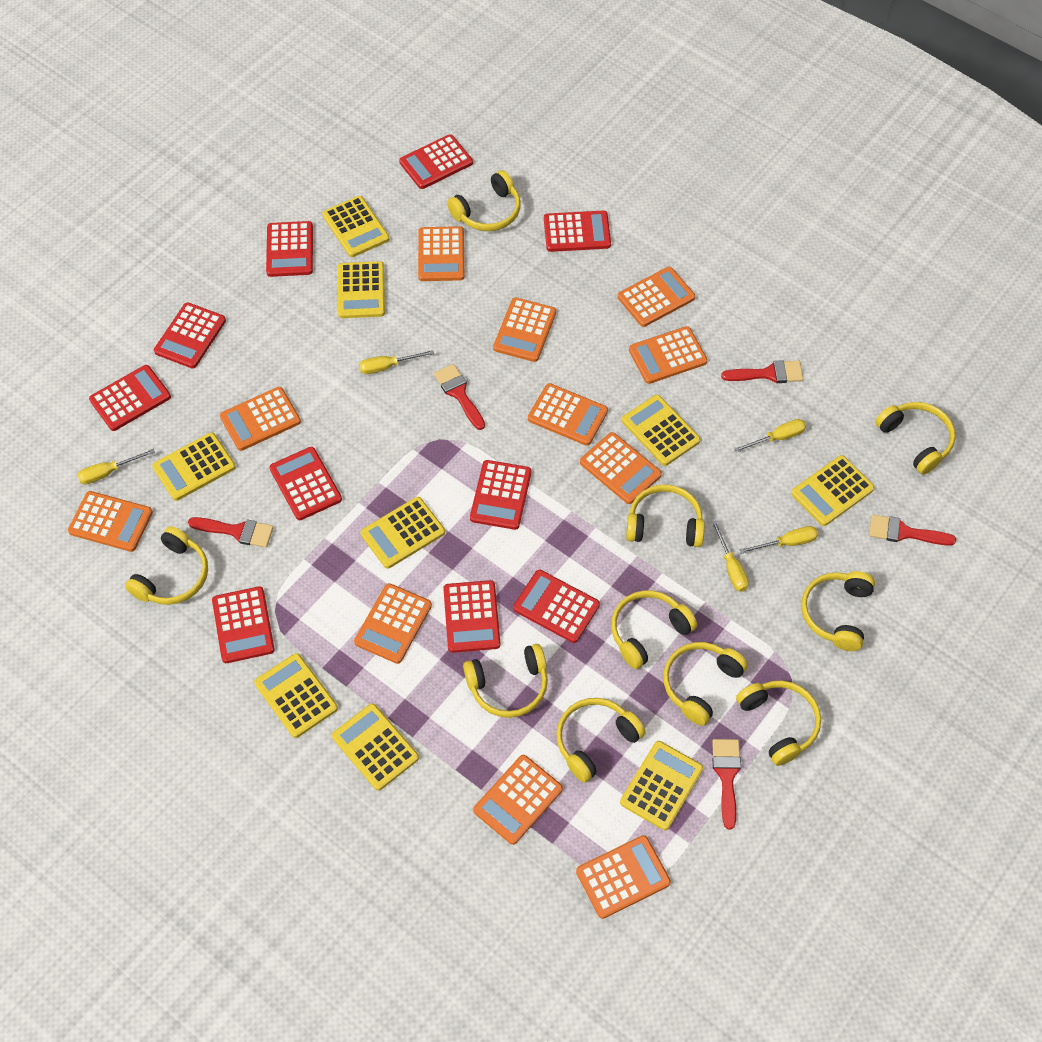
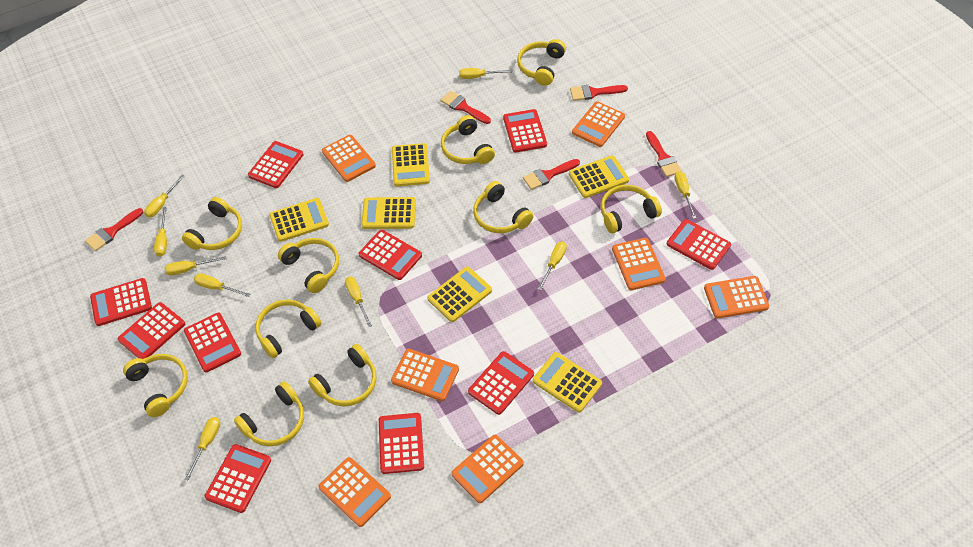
orange calculator: 11 -> 7
yellow calculator: 9 -> 6
yellow screwdriver: 5 -> 9

